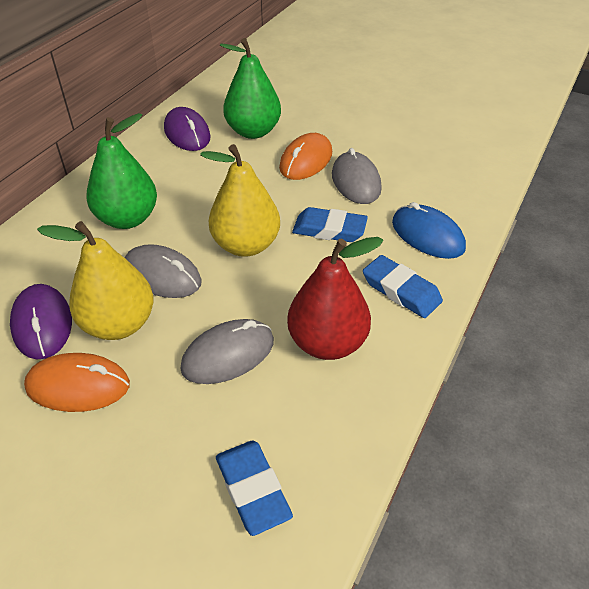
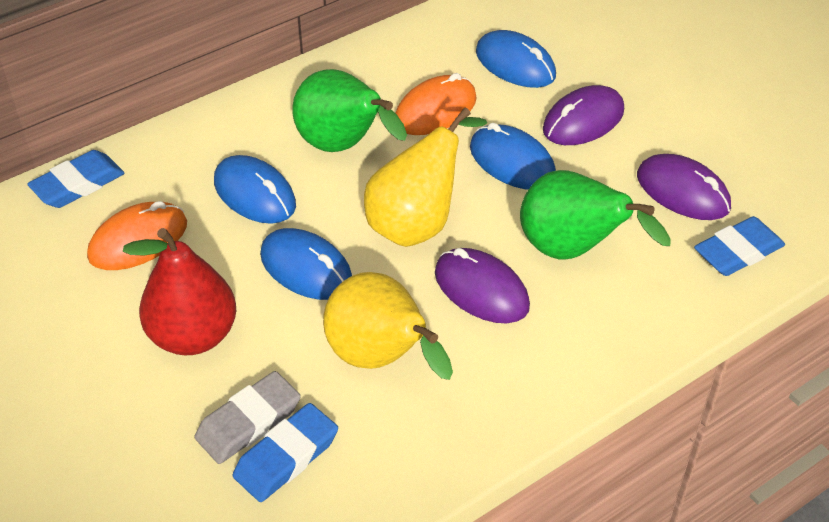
blue mouse: 1 -> 4
grey eraser: 0 -> 1
grey mouse: 3 -> 0
purple mouse: 2 -> 3

